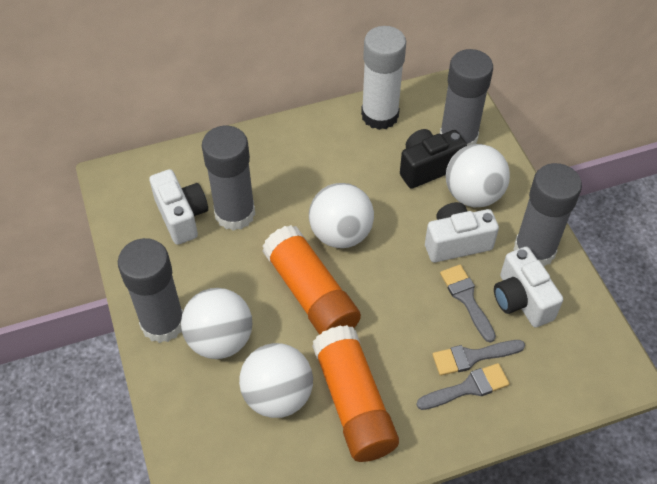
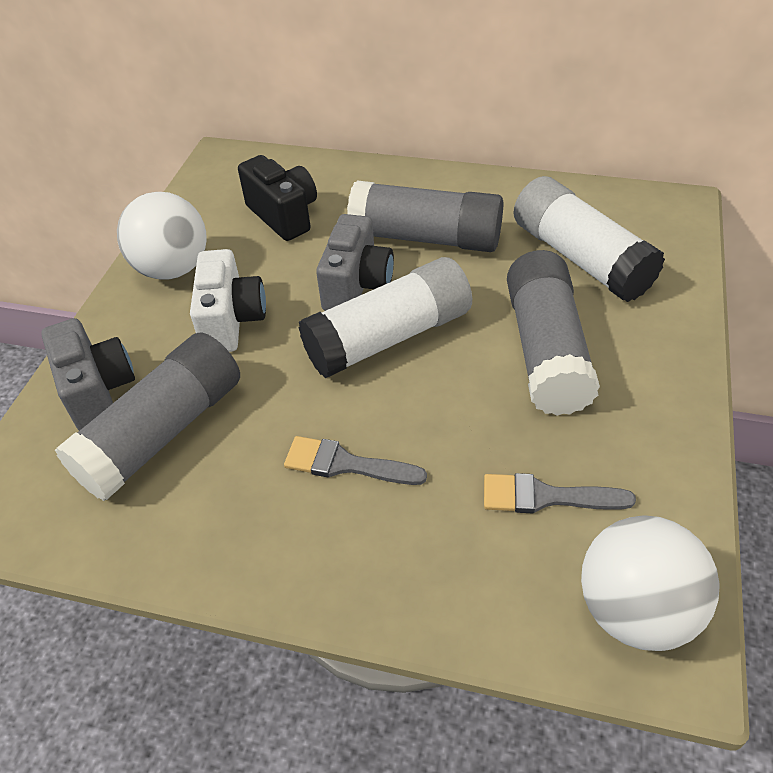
grey brush: 3 -> 2
grey camera: 0 -> 2
grey glue stick: 4 -> 3
orange glue stick: 2 -> 0
white ball: 4 -> 2
white camera: 3 -> 1
white glue stick: 1 -> 2

